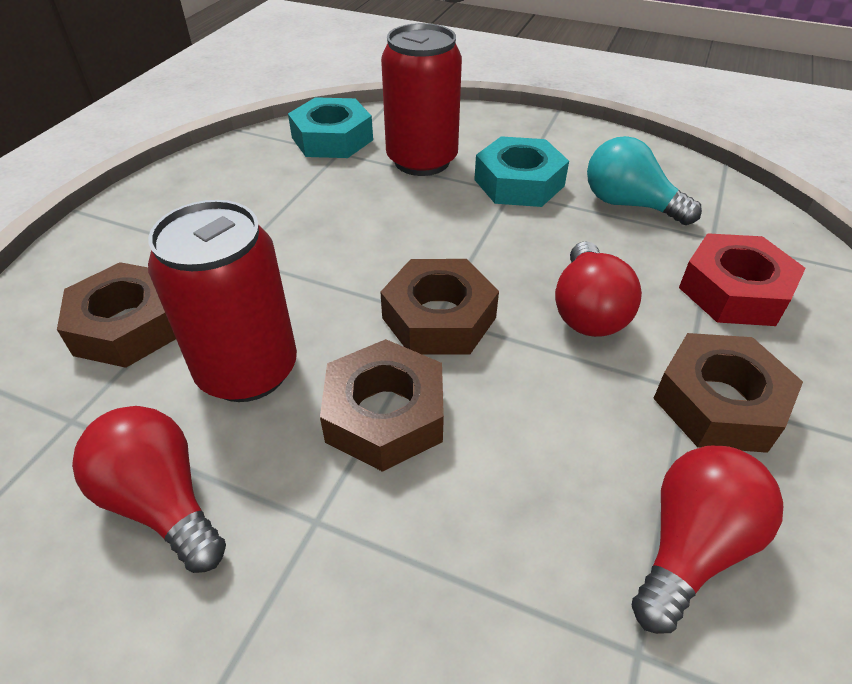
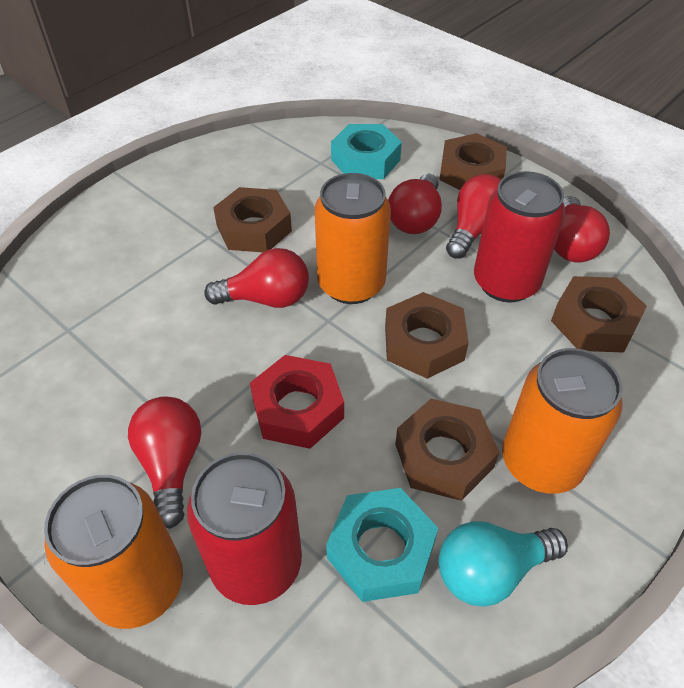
brown nut: 4 -> 5
orange can: 0 -> 3
red light bulb: 3 -> 5

